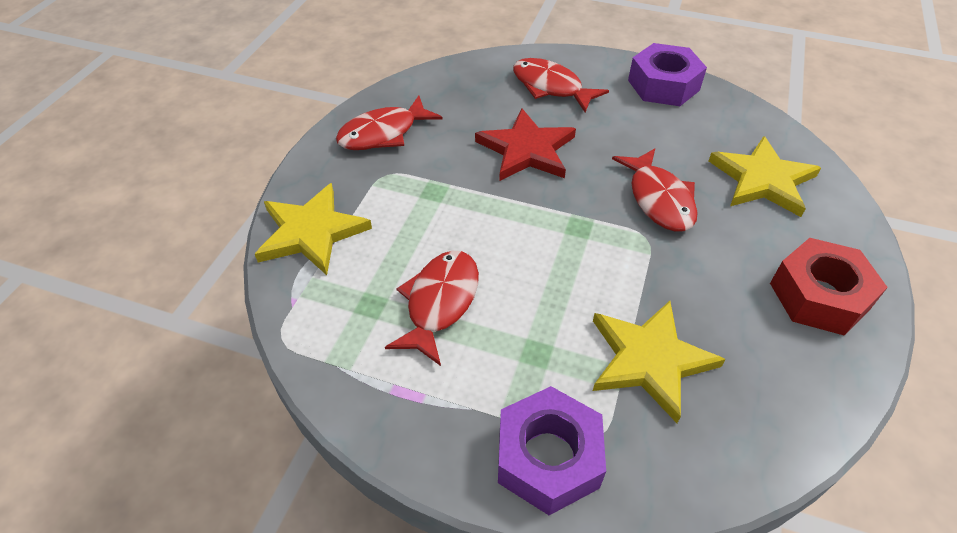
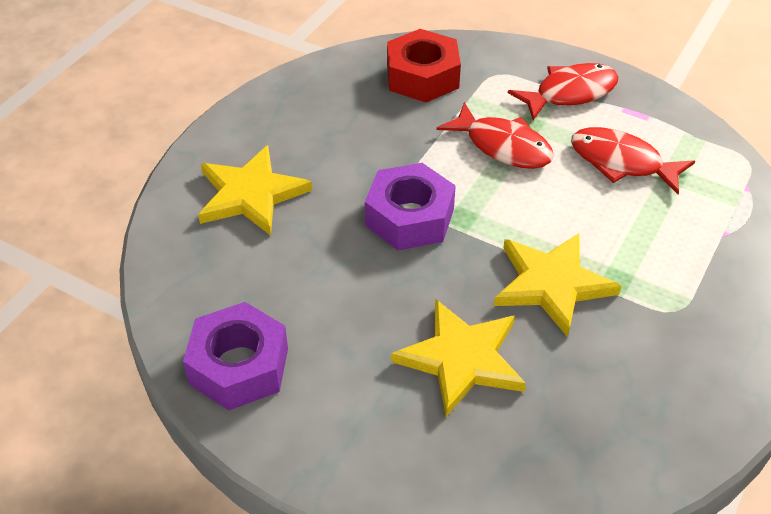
red fish: 4 -> 3
red star: 1 -> 0

